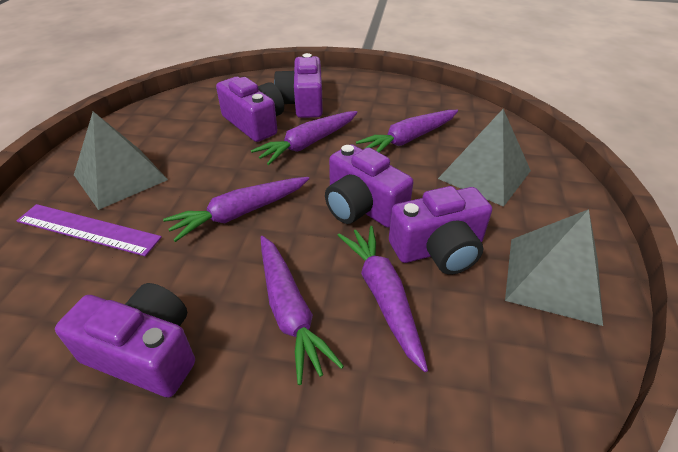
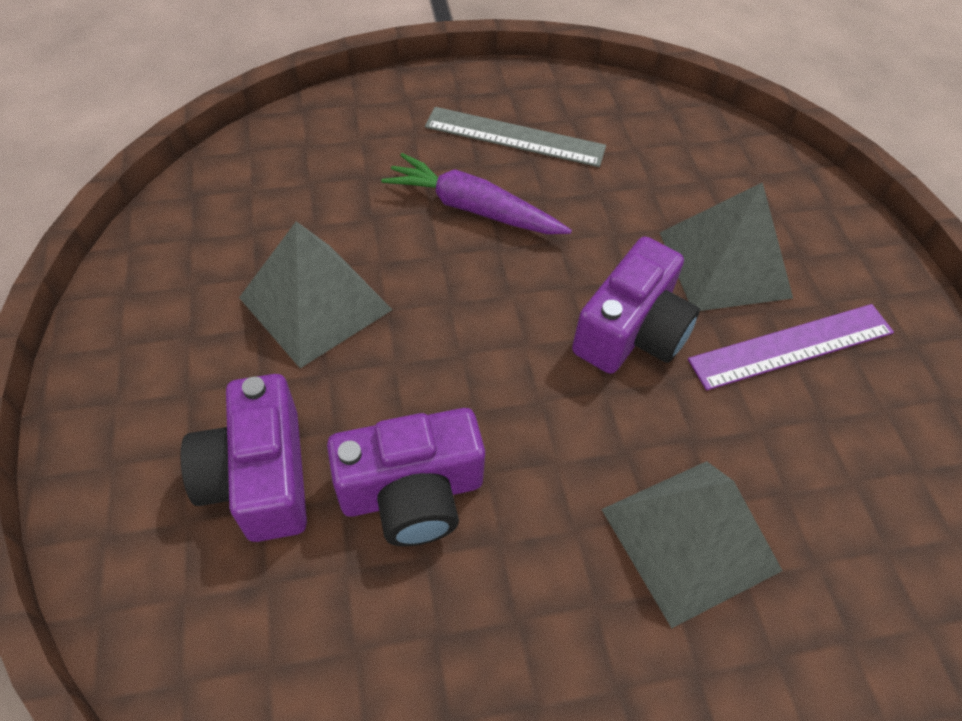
grey ruler: 0 -> 1
purple camera: 5 -> 3
purple carrot: 5 -> 1

